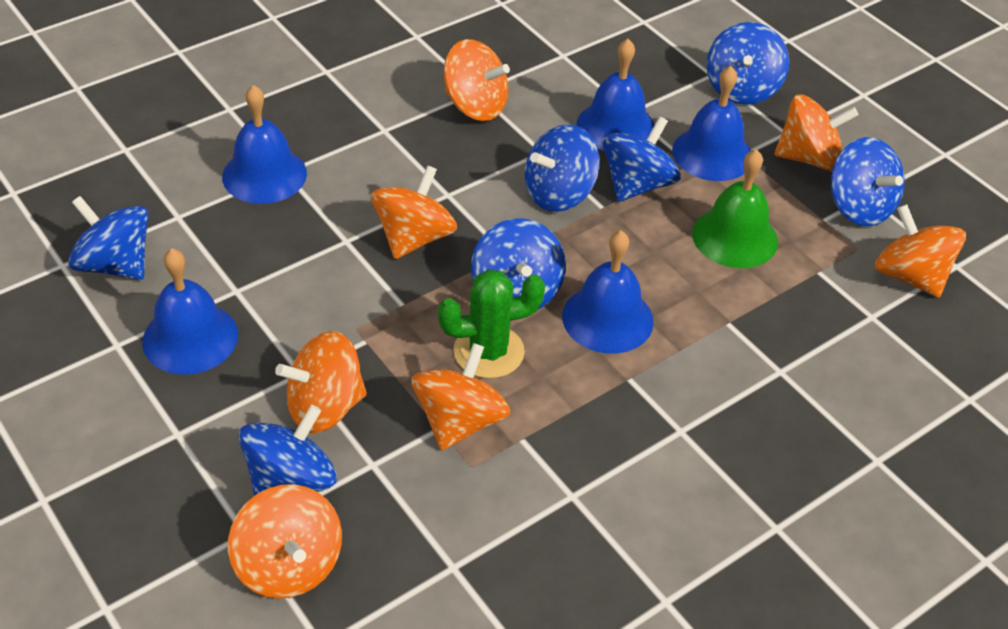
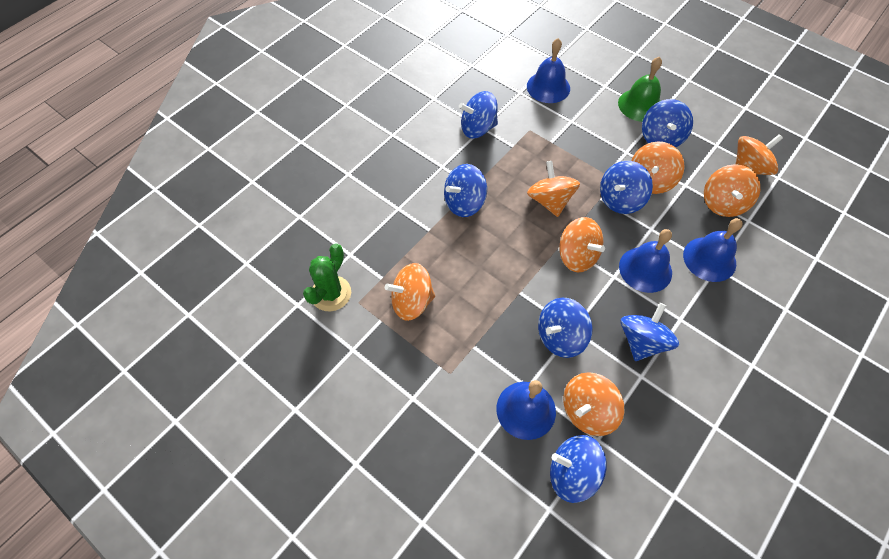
blue bell: 5 -> 4

